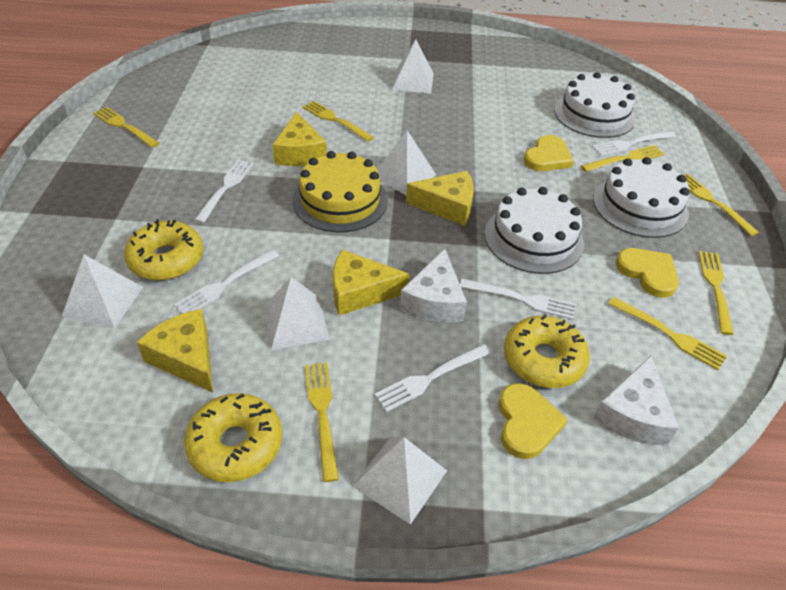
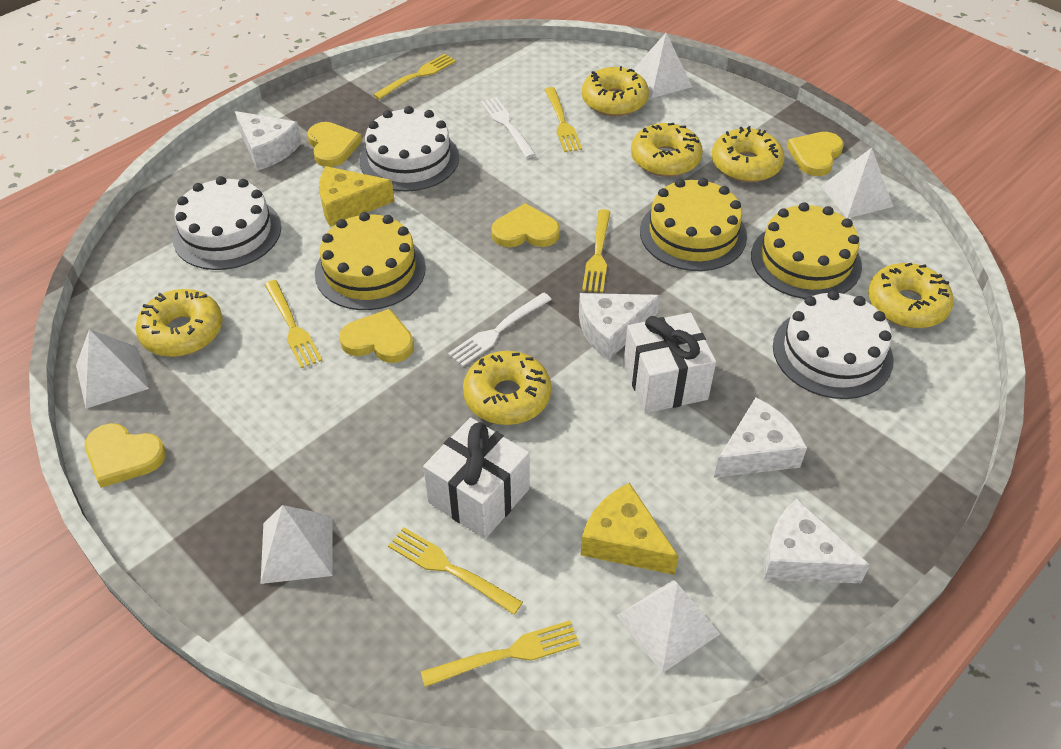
white cheese: 2 -> 4
white fork: 5 -> 2
white gift: 0 -> 2
yellow cake: 1 -> 3
yellow cheese: 4 -> 2
yellow donut: 3 -> 6
yellow fork: 7 -> 6
yellow heart: 3 -> 5

